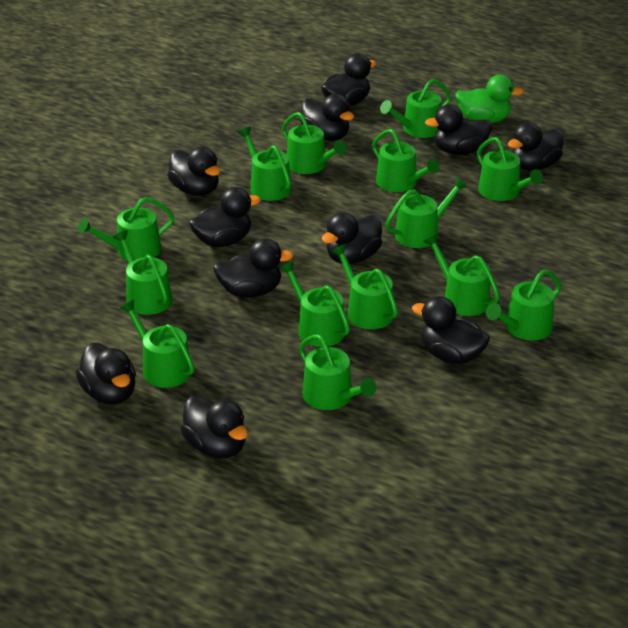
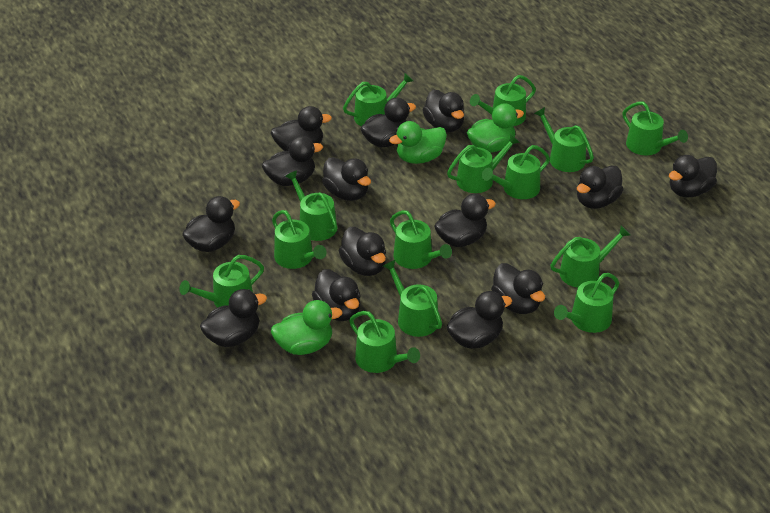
black duck: 11 -> 14
green duck: 1 -> 3

